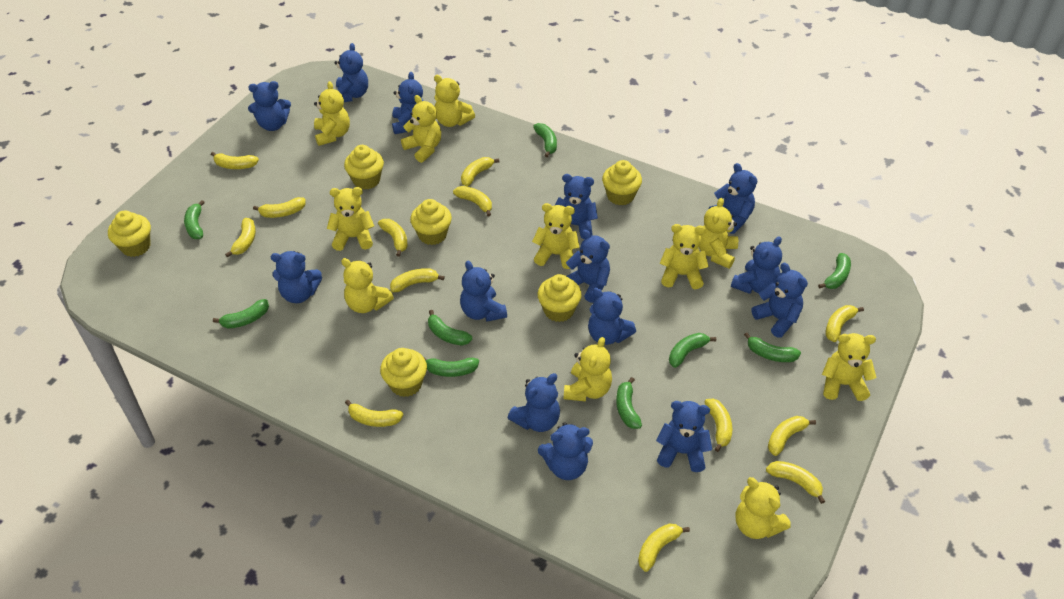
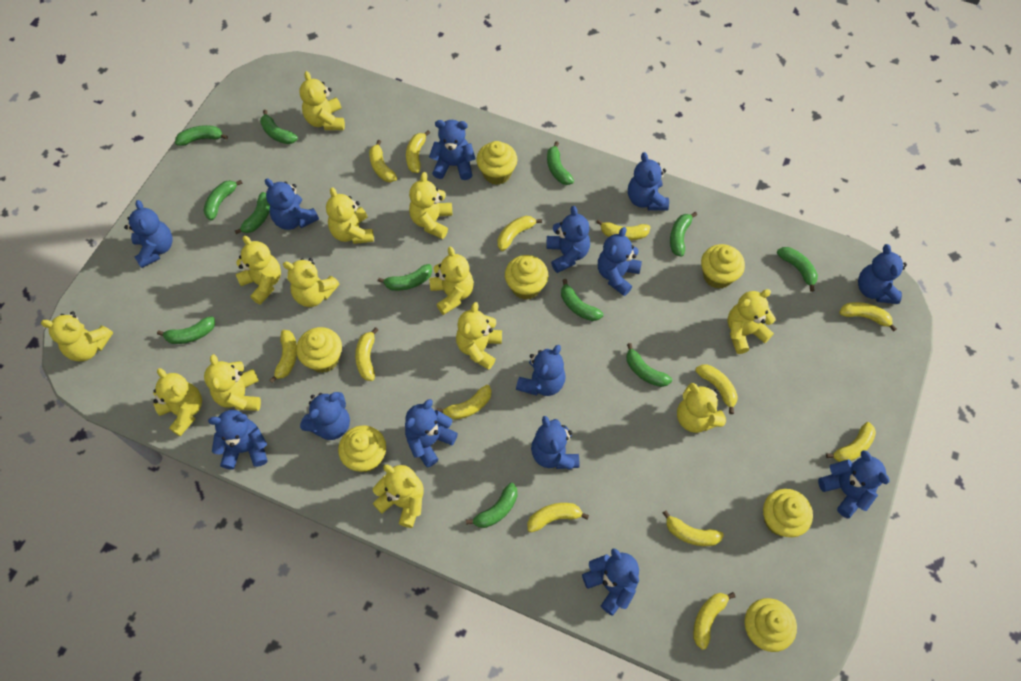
green banana: 9 -> 12
yellow cupcake: 6 -> 7
yellow teddy bear: 11 -> 13

